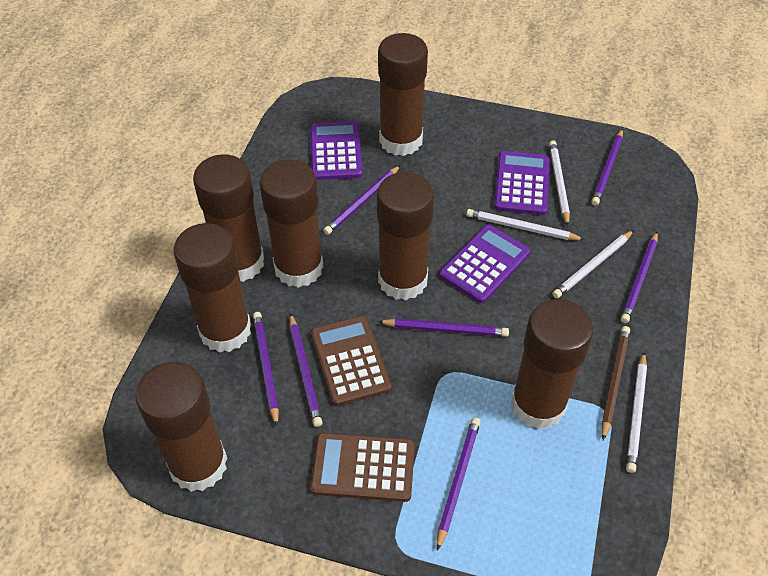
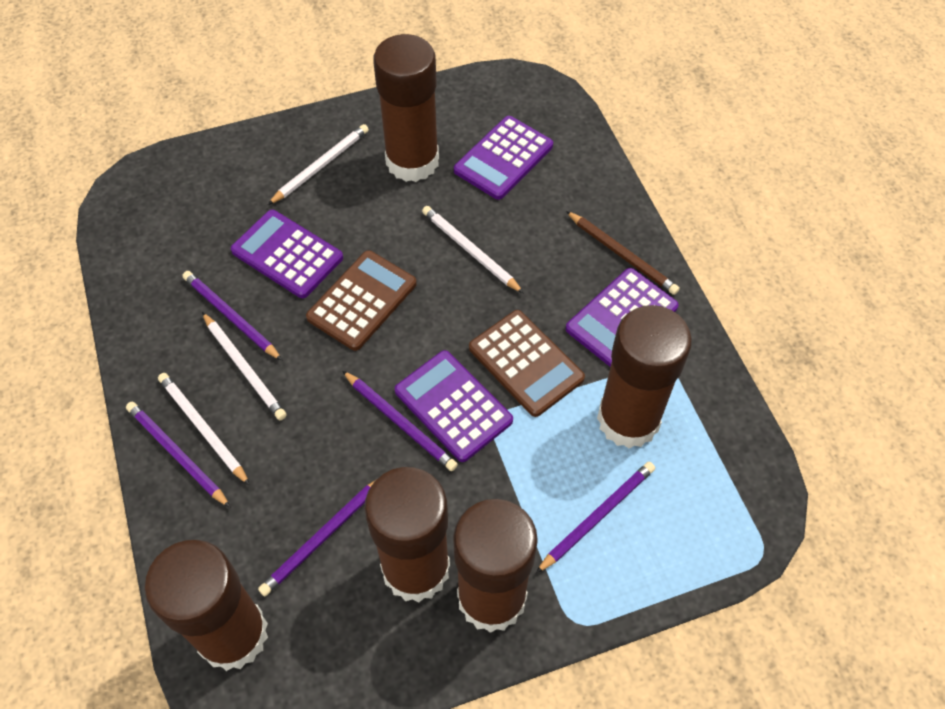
brown glue stick: 7 -> 5
purple calculator: 3 -> 4
purple pencil: 7 -> 5

